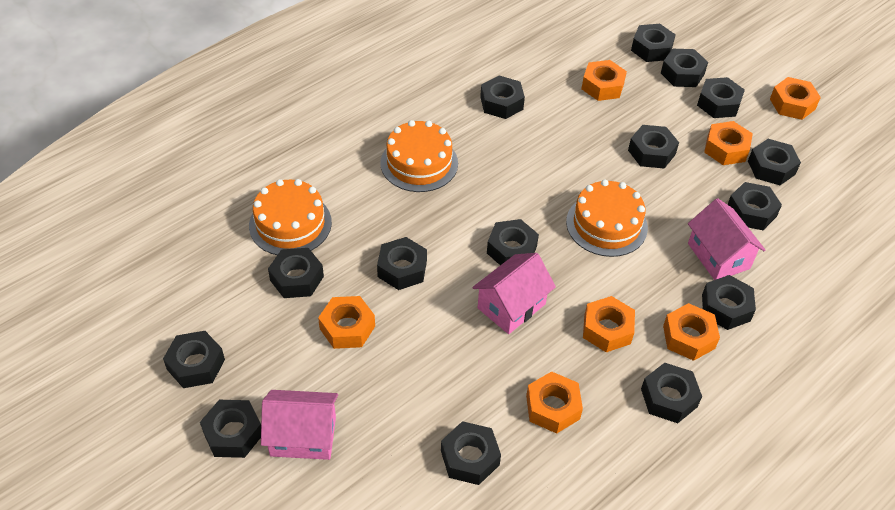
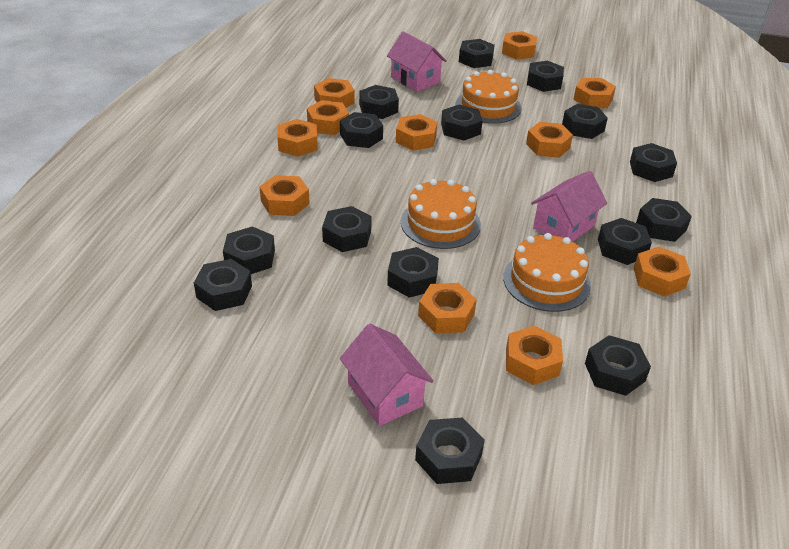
orange nut: 7 -> 11

